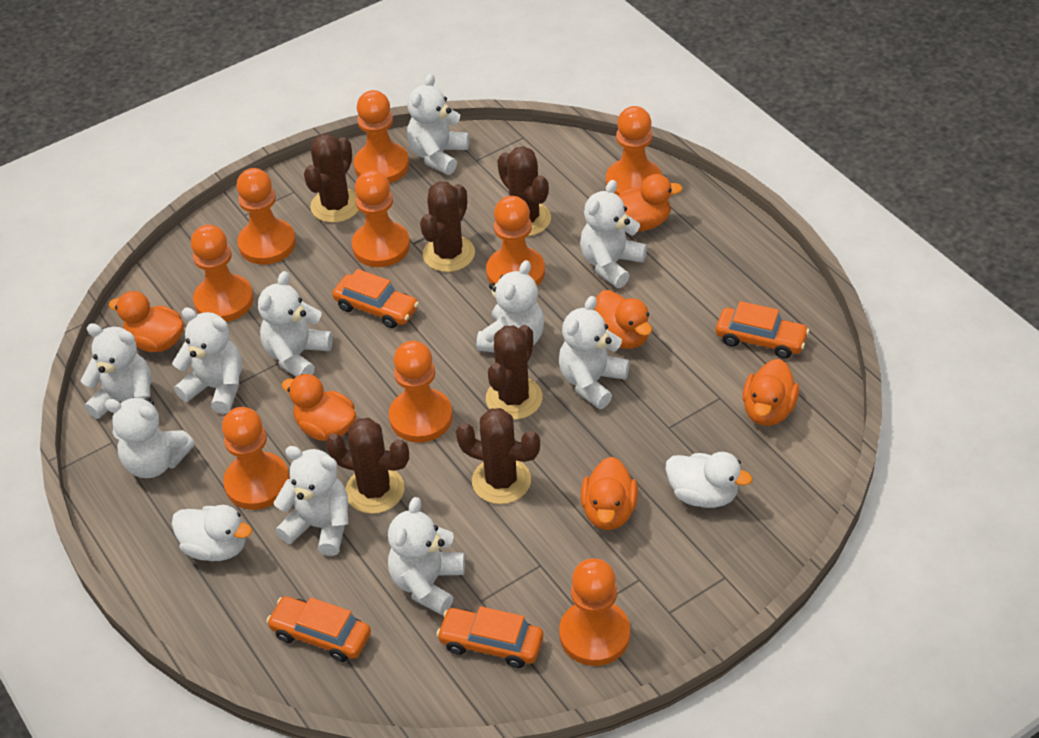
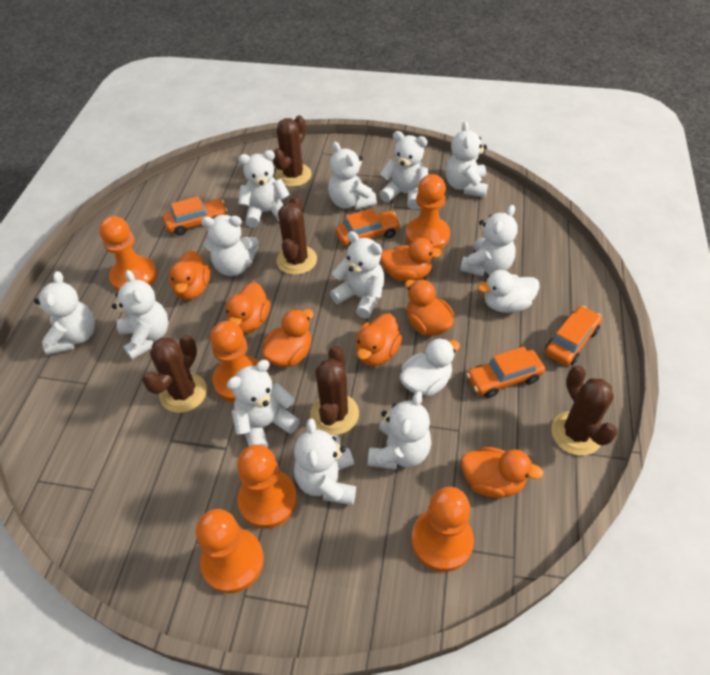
brown cactus: 6 -> 5
orange duck: 6 -> 7
orange pawn: 9 -> 6
white teddy bear: 10 -> 12

